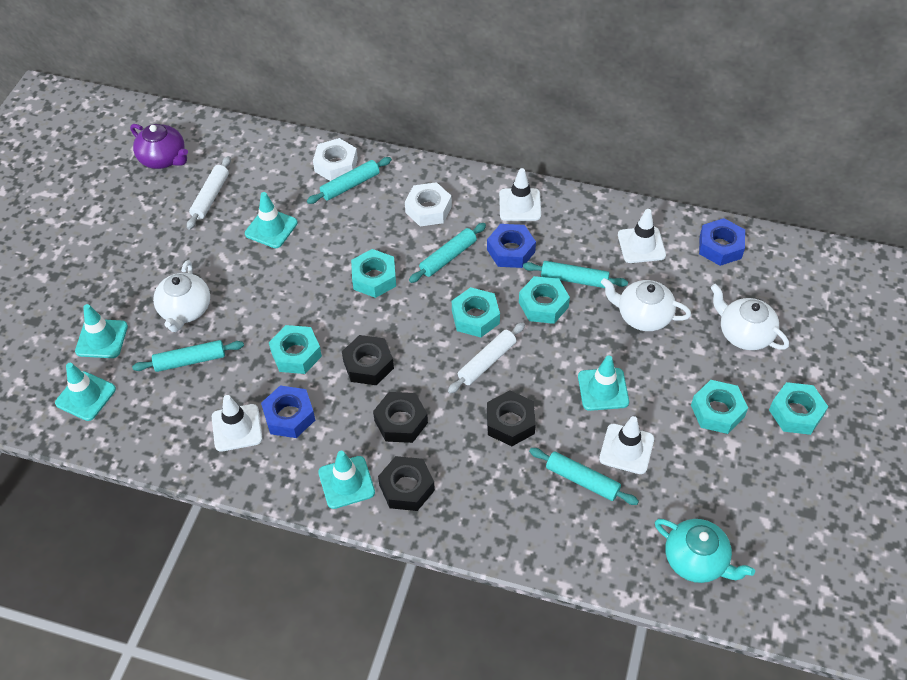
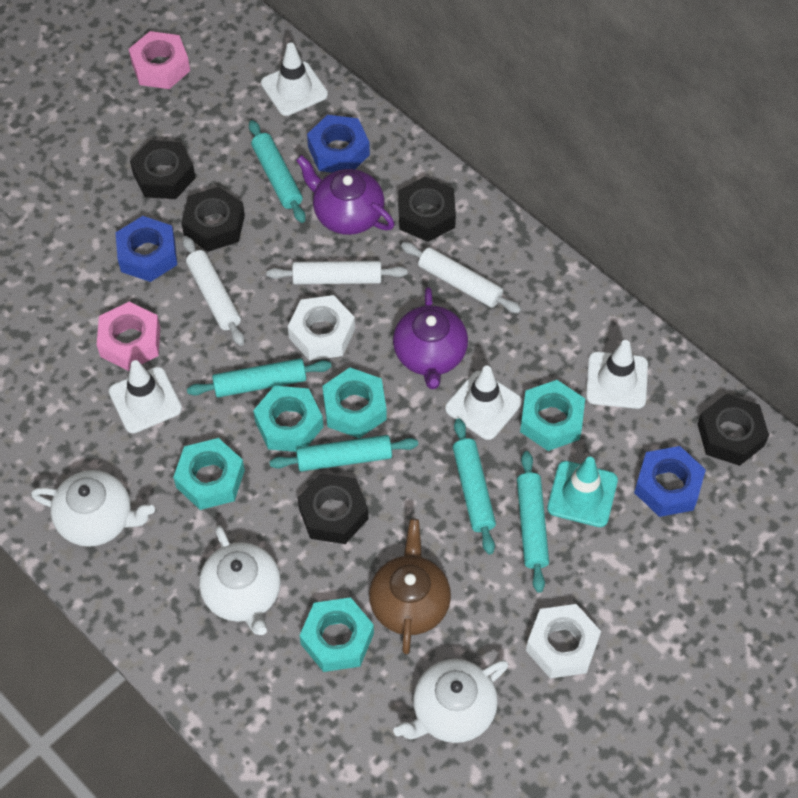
black nut: 4 -> 5
brown teapot: 0 -> 1
pink nut: 0 -> 2
purple teapot: 1 -> 2
turquoise nut: 6 -> 5
turquoise teapot: 1 -> 0
turquoise traffic cone: 5 -> 1
white rolling pin: 2 -> 3

